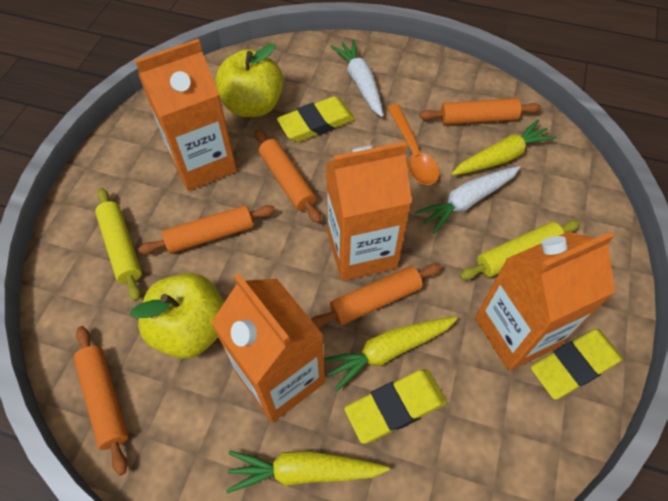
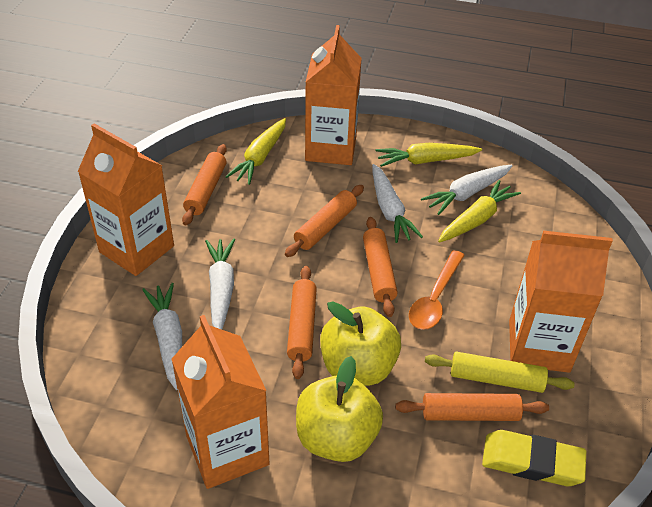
white carrot: 2 -> 4
yellow eraser: 3 -> 1
yellow rolling pin: 2 -> 1

